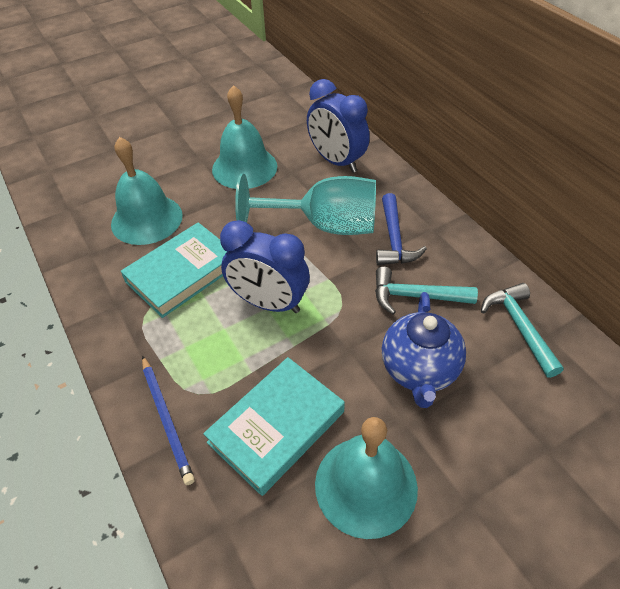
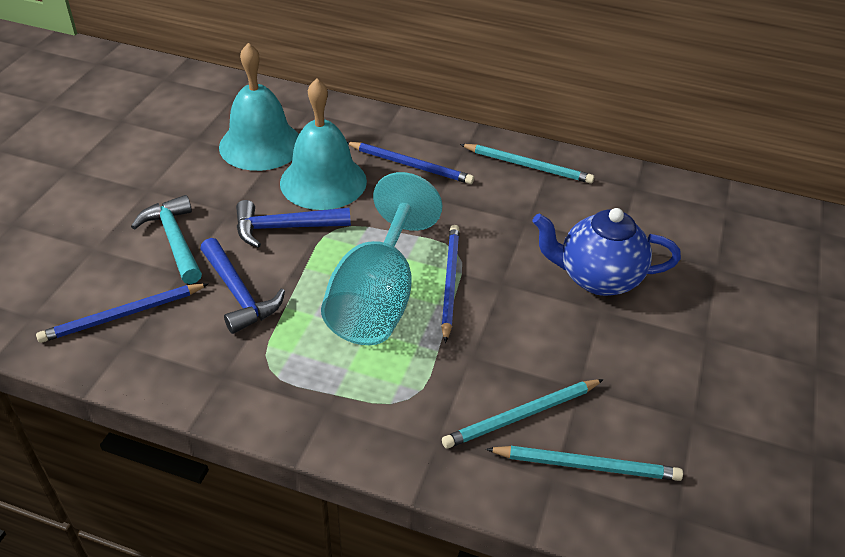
blue clock: 2 -> 0
blue hammer: 1 -> 2
blue pencil: 1 -> 3
turquoise bell: 3 -> 2
turquoise book: 2 -> 0
turquoise hammer: 2 -> 1
turquoise pencil: 0 -> 3

